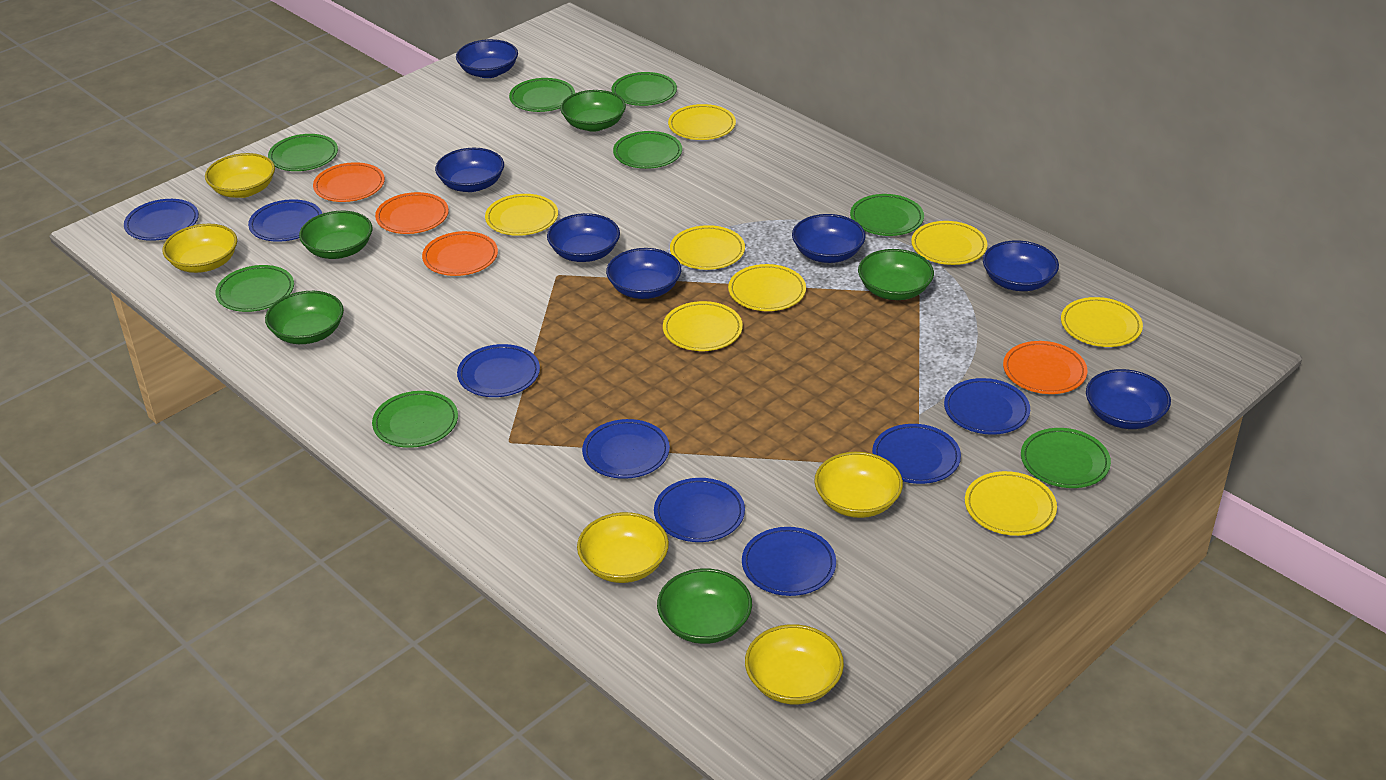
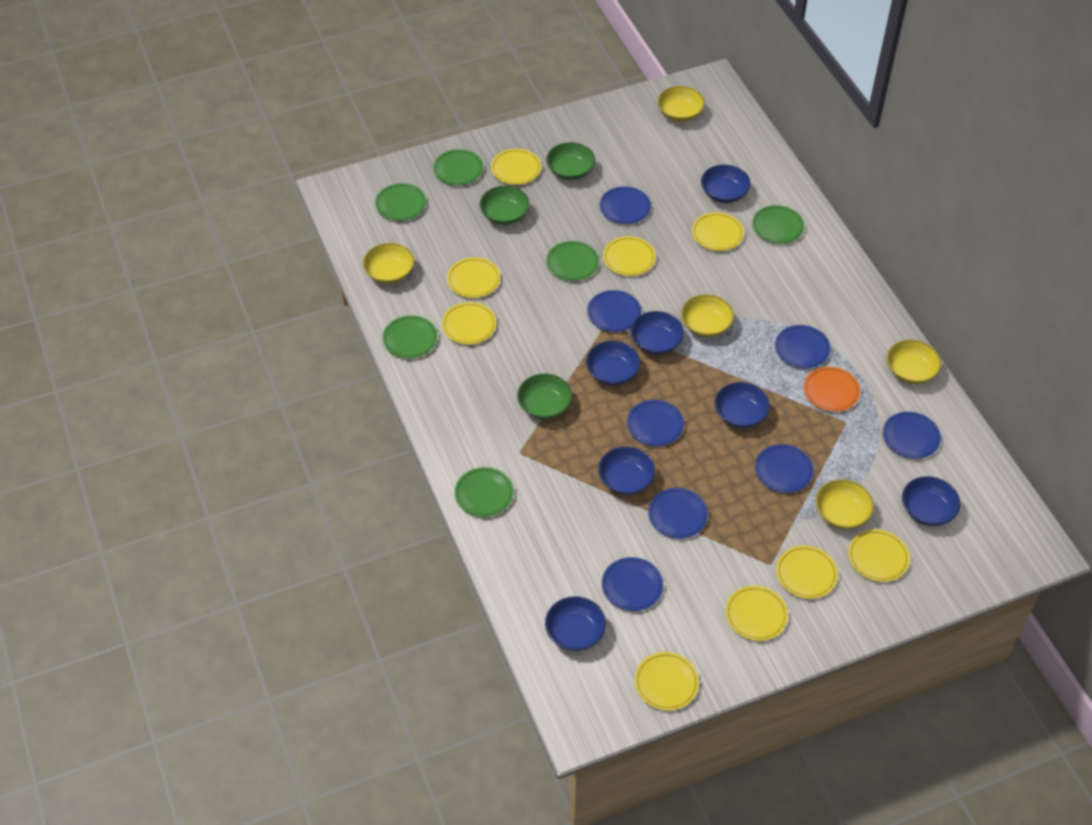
green bowl: 5 -> 3
green plate: 8 -> 6
orange plate: 4 -> 1
yellow plate: 8 -> 9

